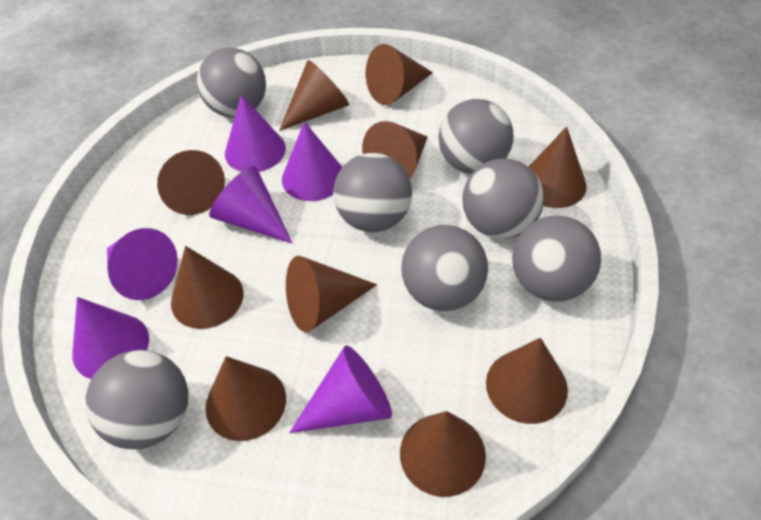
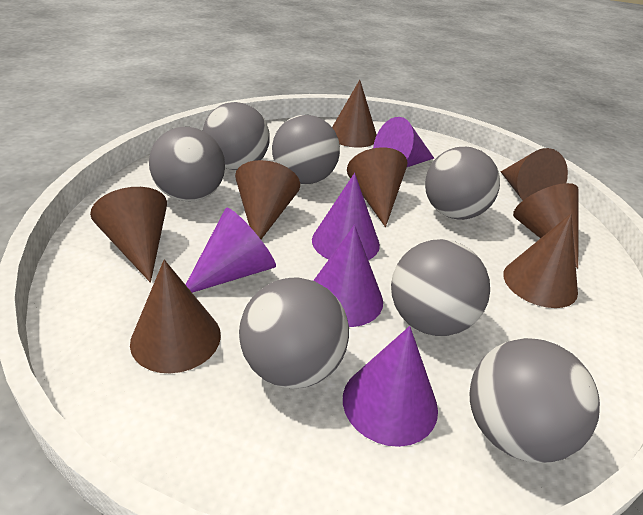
brown cone: 10 -> 8
purple cone: 6 -> 5

